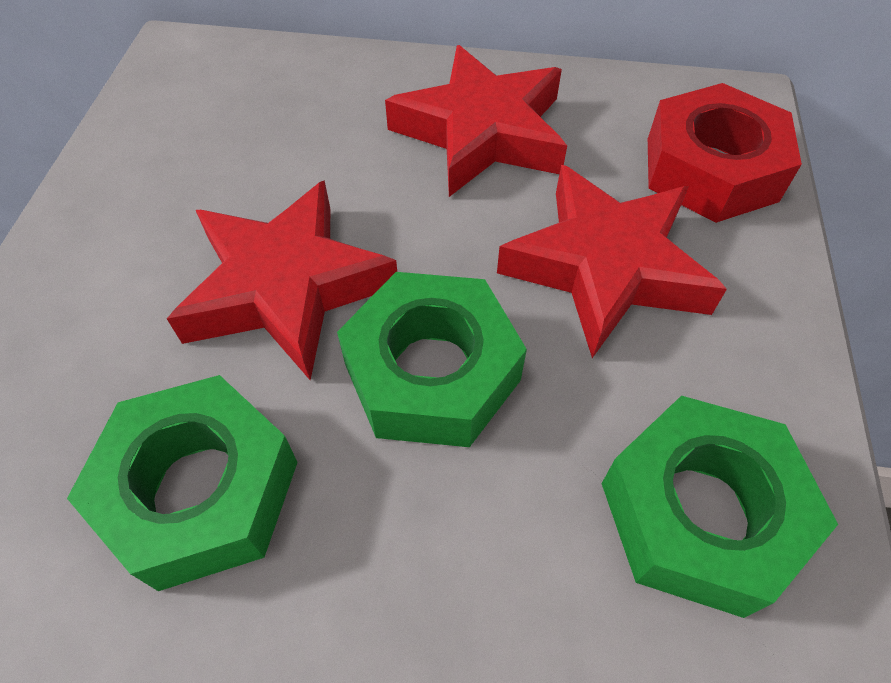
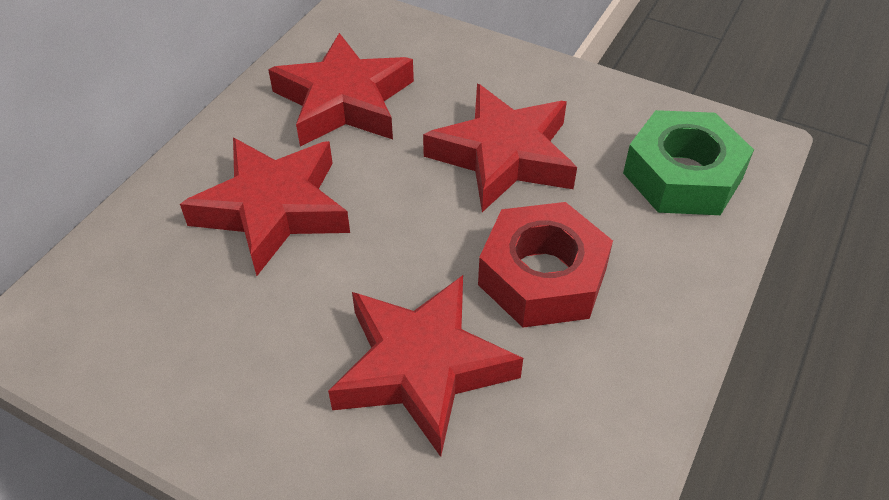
green nut: 3 -> 1
red star: 3 -> 4

